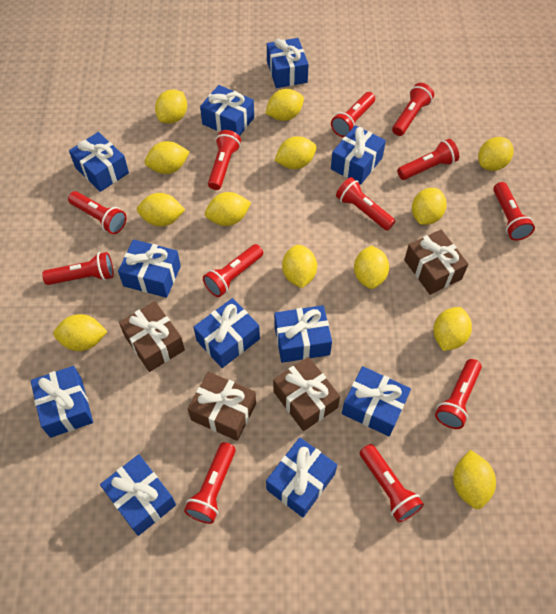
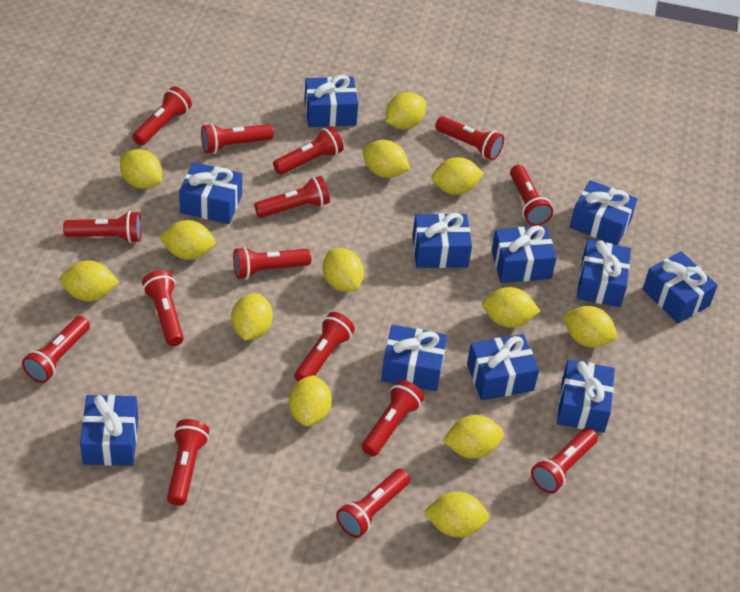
brown gift: 4 -> 0
red flashlight: 12 -> 15

